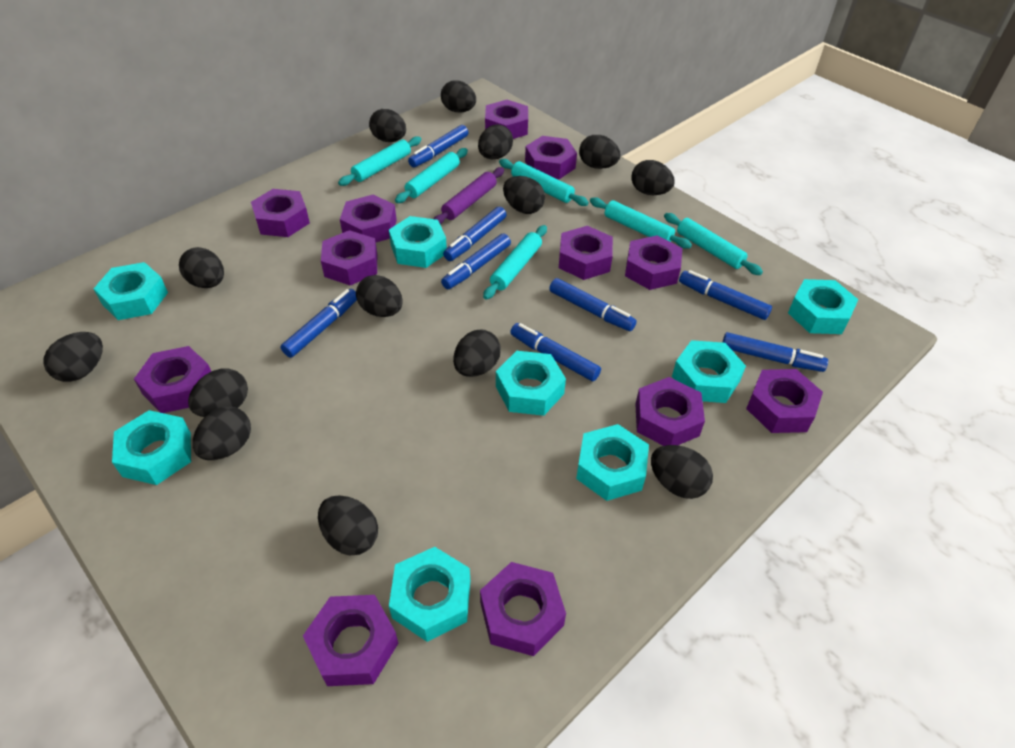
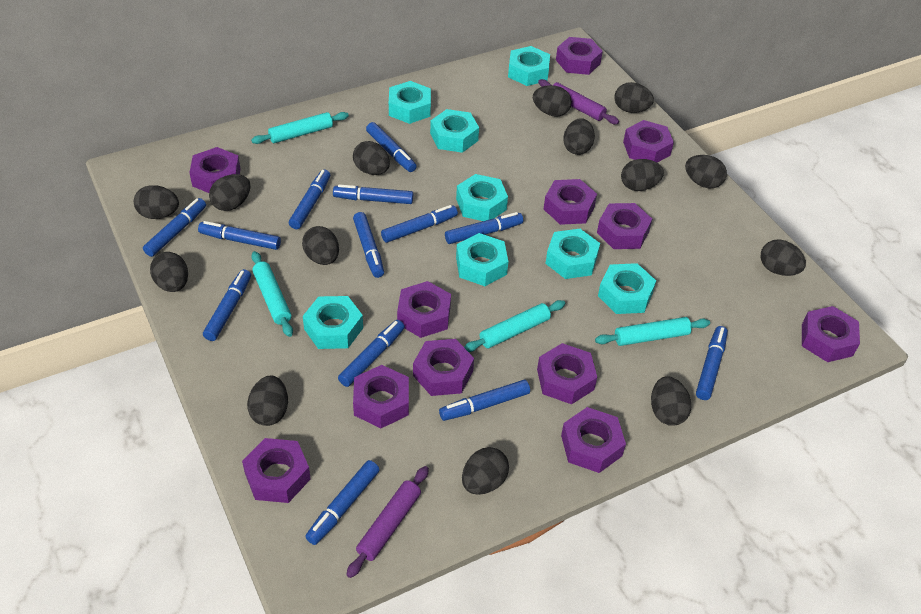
blue marker: 8 -> 13
purple rolling pin: 1 -> 2
turquoise rolling pin: 6 -> 4

